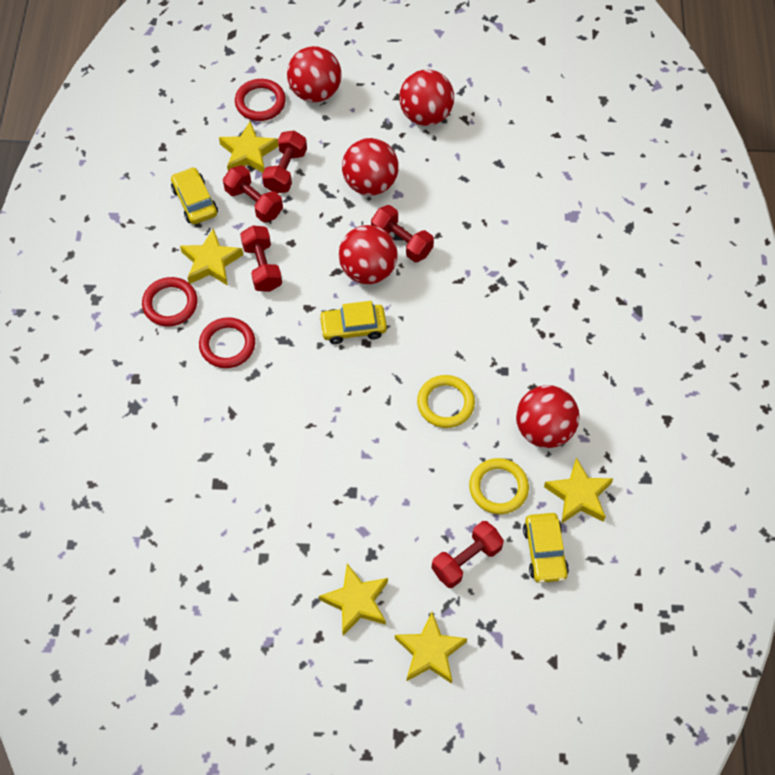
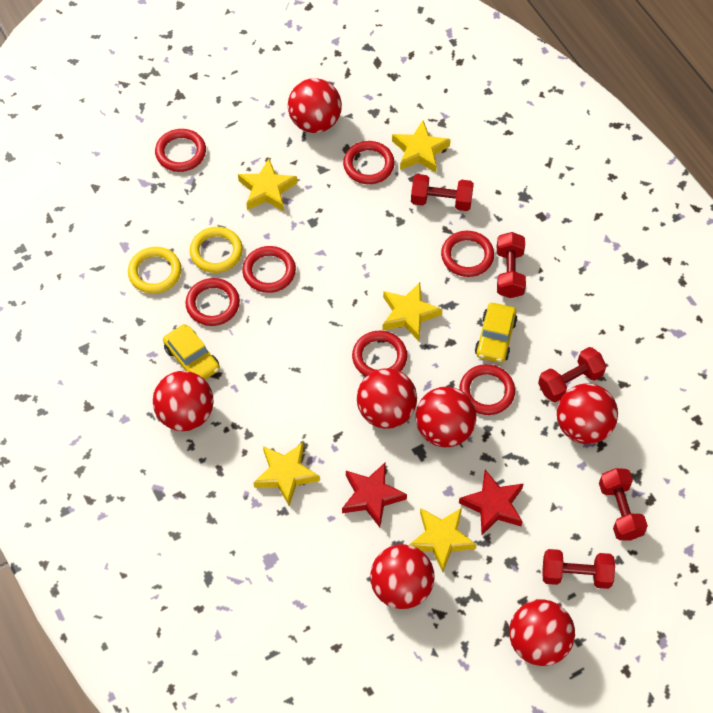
red ball: 5 -> 7
red ring: 3 -> 7
red star: 0 -> 2
yellow car: 3 -> 2

